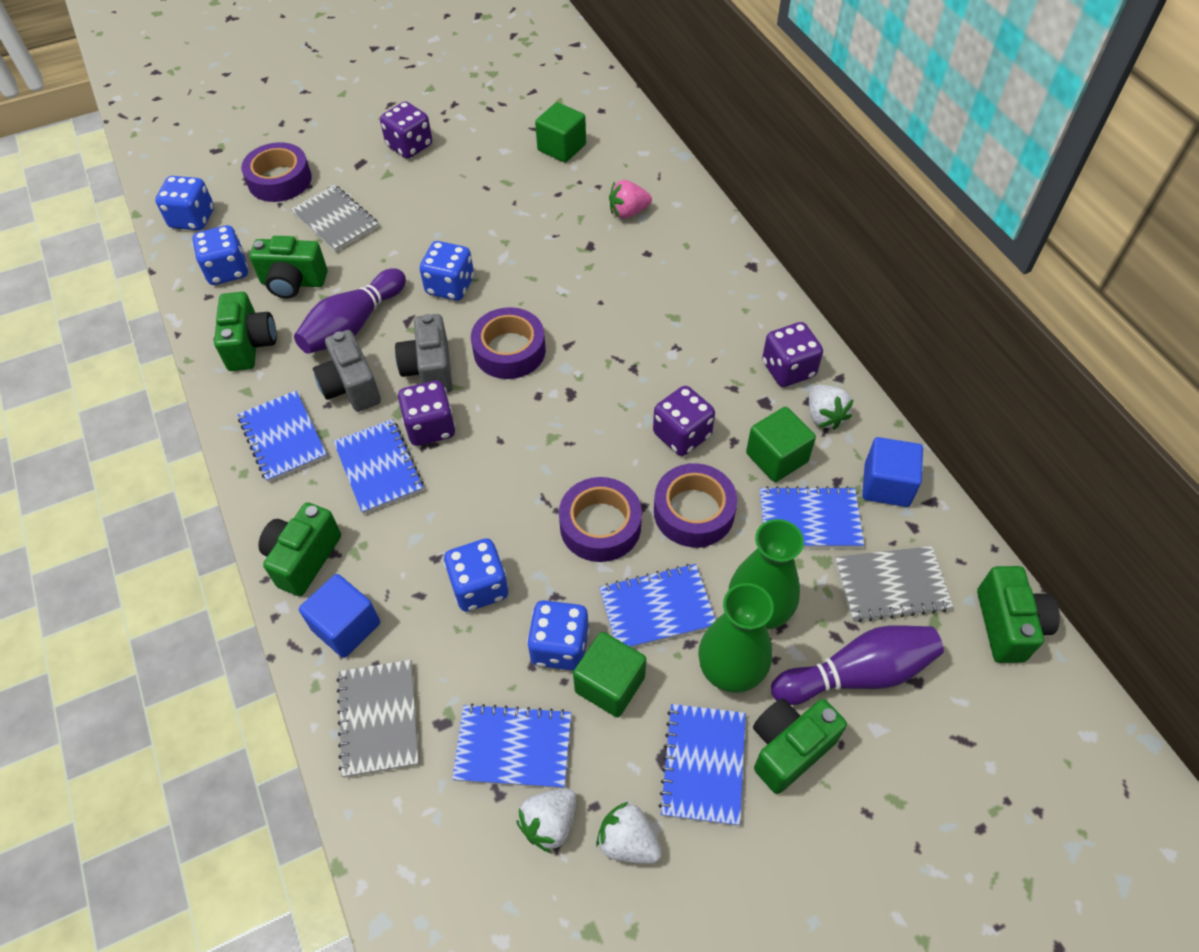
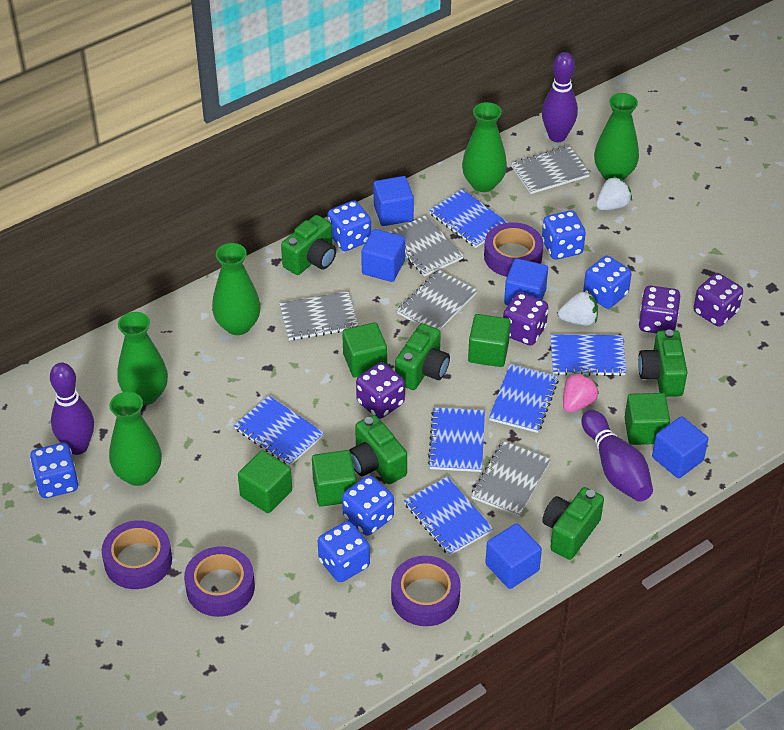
blue cube: 2 -> 5
blue dice: 5 -> 6
green cube: 3 -> 5
green vase: 2 -> 5
grey camera: 2 -> 0
grey notebook: 3 -> 5
purple bowling pin: 2 -> 3
white strawberry: 3 -> 2

